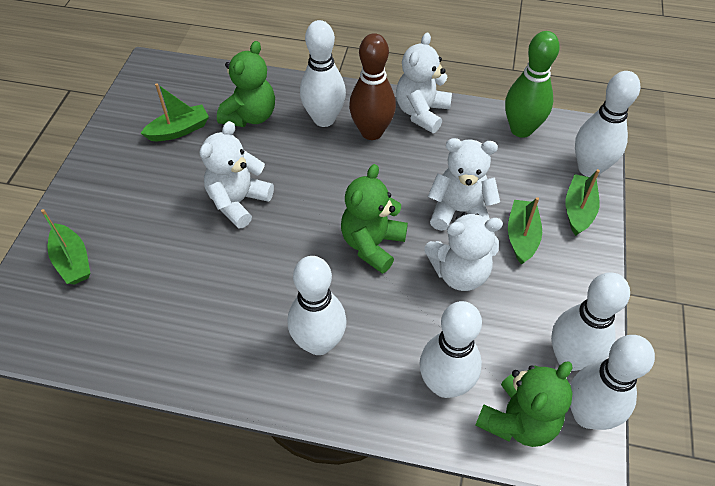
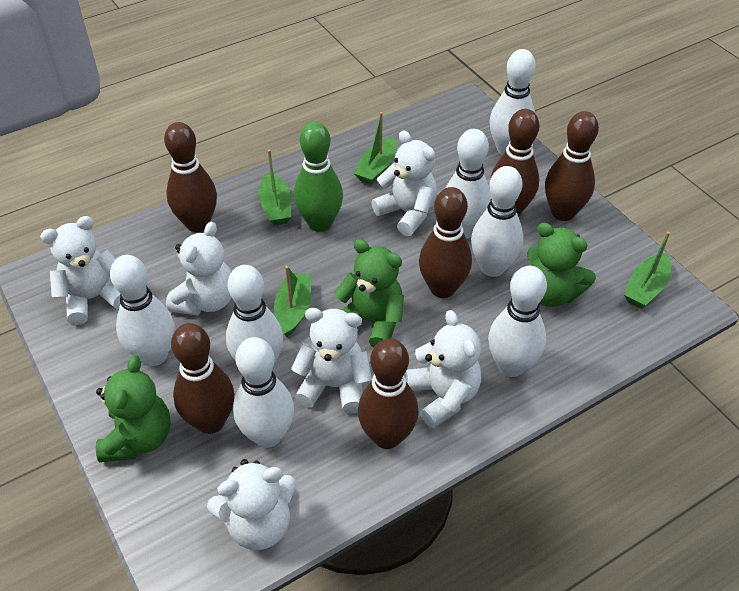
brown bowling pin: 1 -> 6
white bowling pin: 6 -> 7
white teddy bear: 4 -> 6

